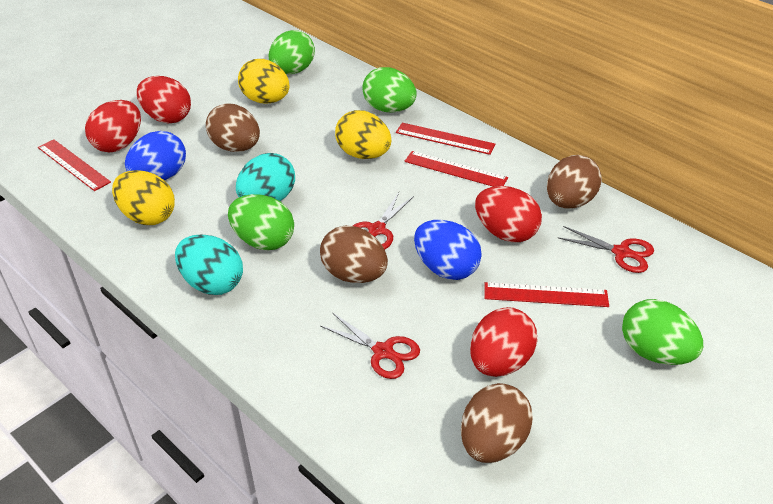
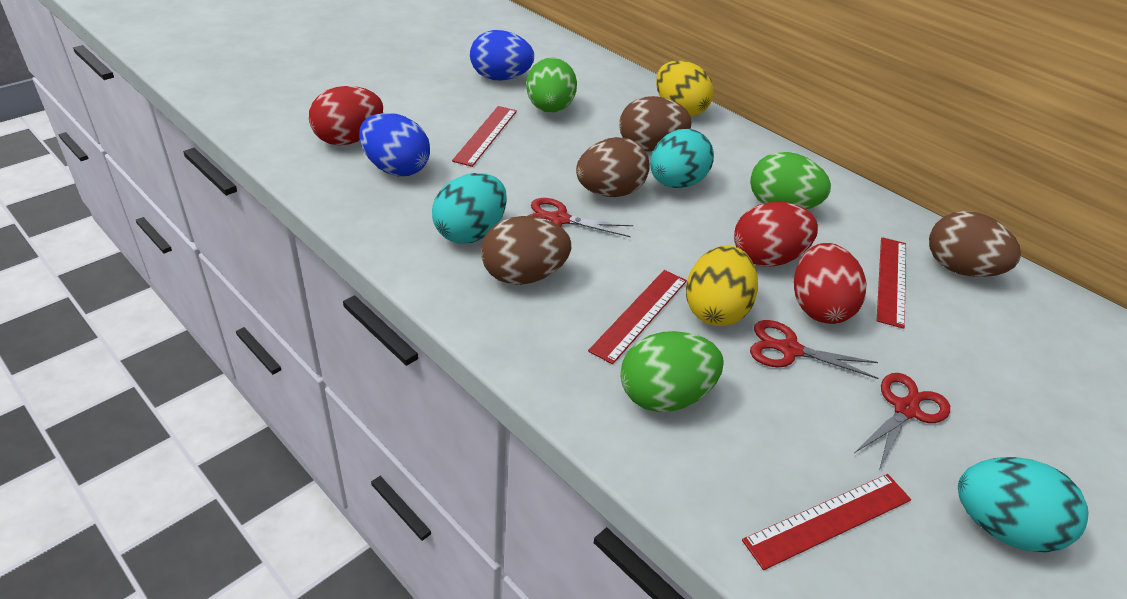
green egg: 4 -> 3
red egg: 4 -> 3
turquoise egg: 2 -> 3
yellow egg: 3 -> 2

